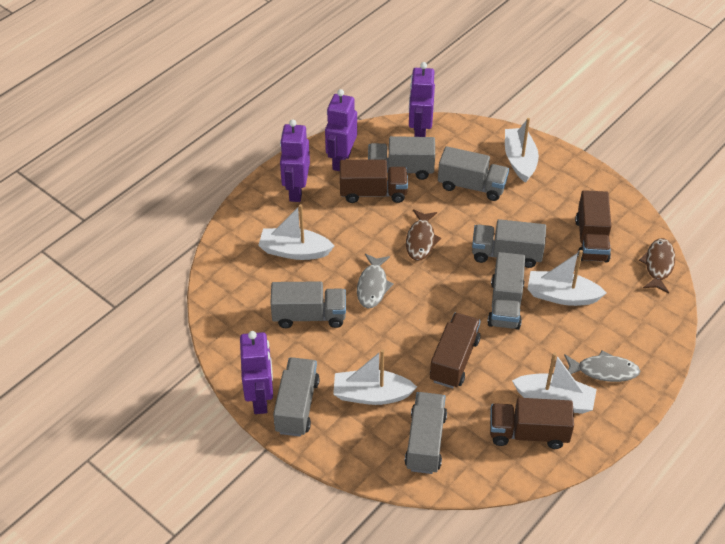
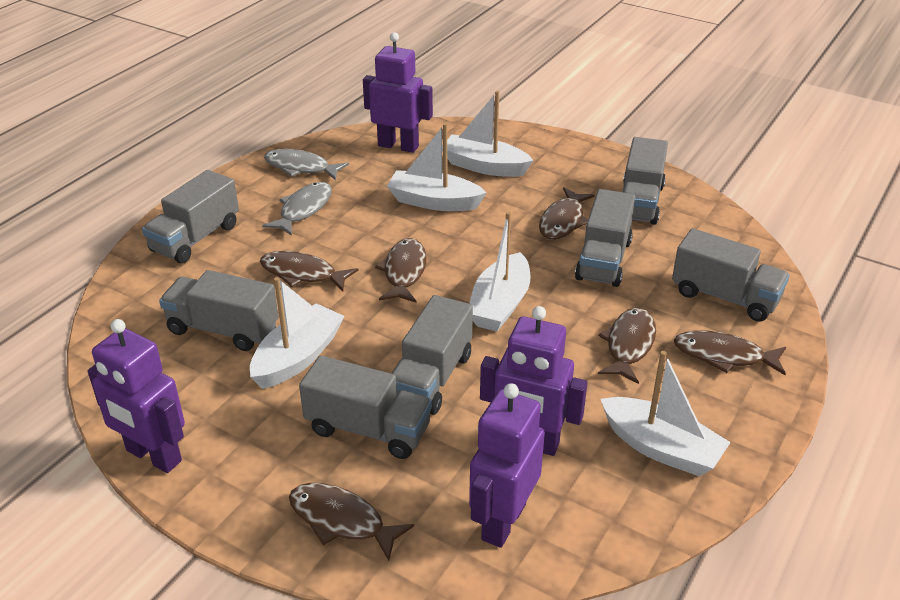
brown fish: 2 -> 6
brown truck: 4 -> 0

